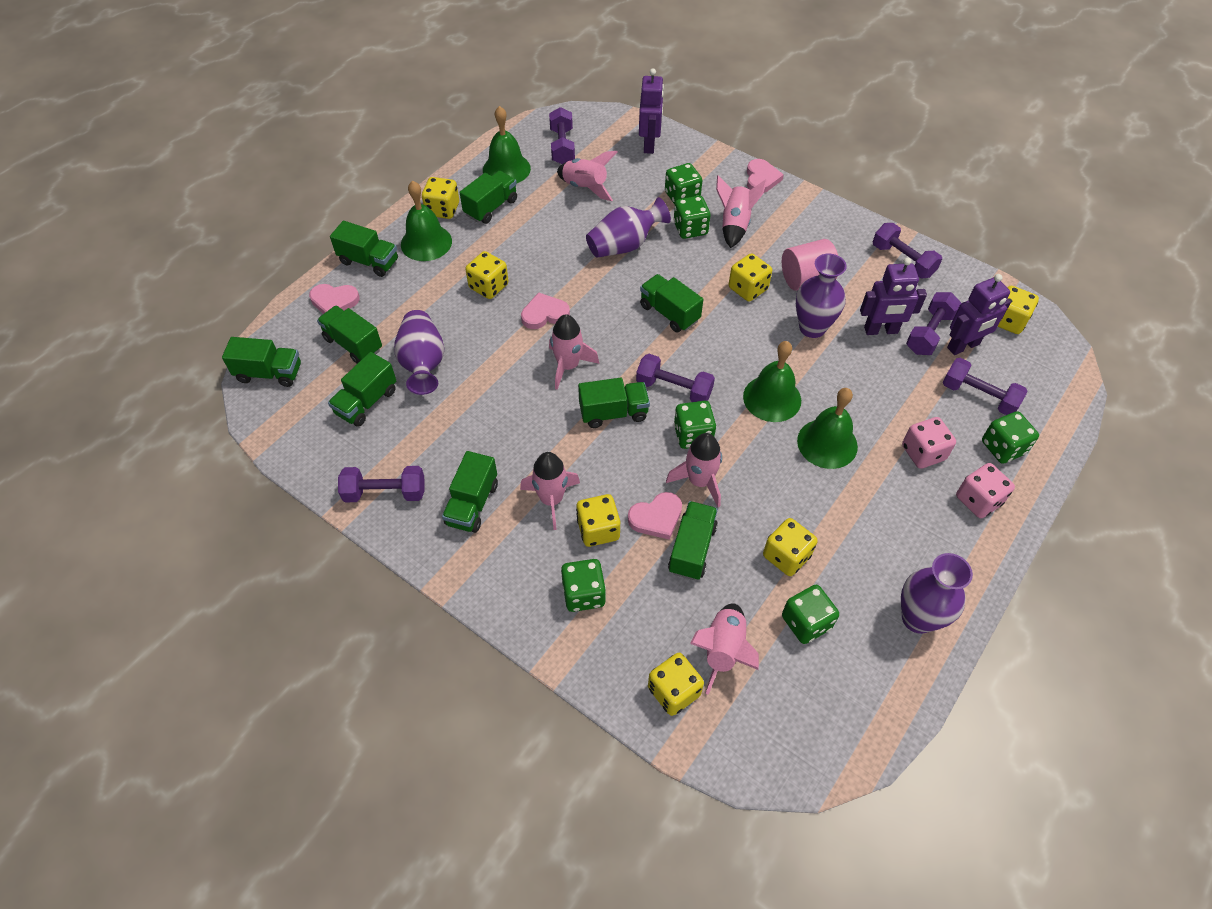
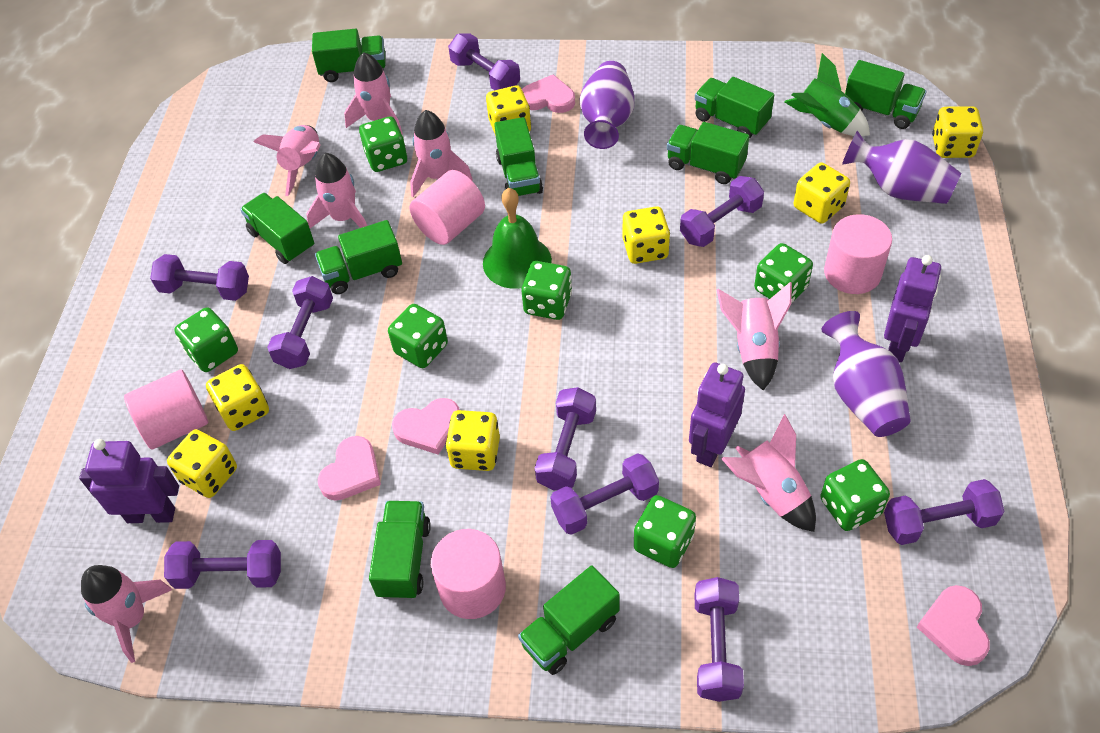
green bell: 4 -> 1
green dice: 6 -> 7
green rocket: 0 -> 1
pink cylinder: 1 -> 4
pink dice: 2 -> 0
pink rocket: 6 -> 7
purple dumbbell: 6 -> 9
purple vase: 4 -> 3

